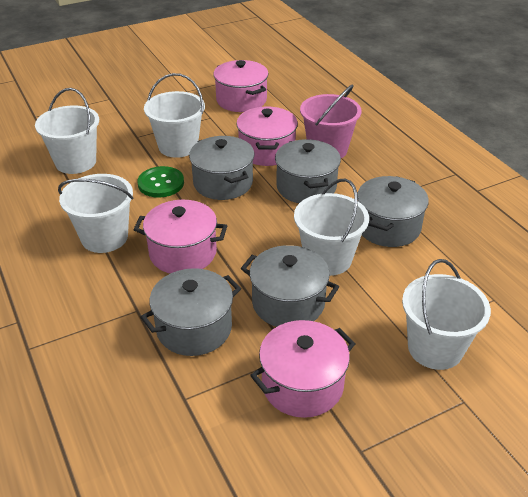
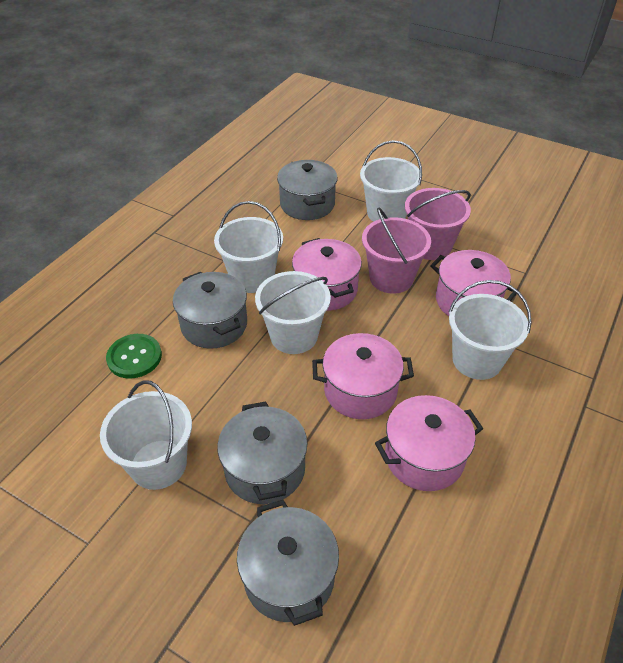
grey pot: 5 -> 4
pink bucket: 1 -> 2

